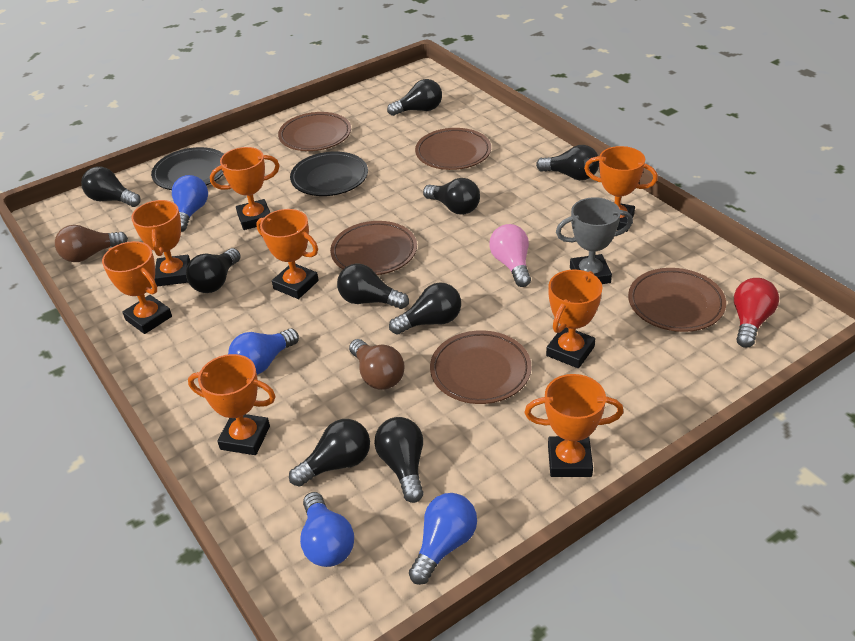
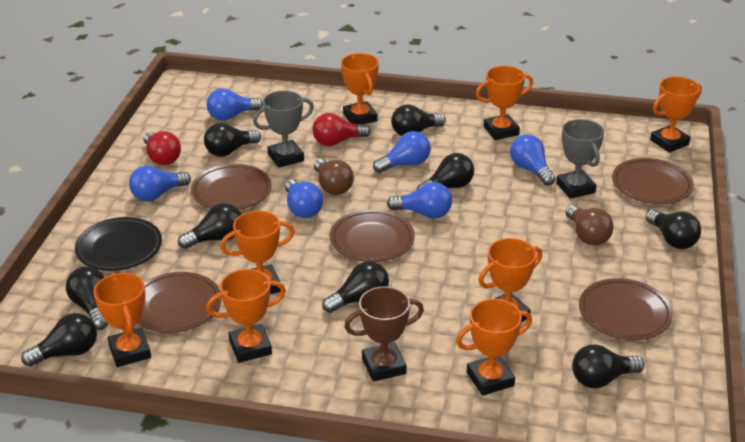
black plate: 2 -> 1
blue light bulb: 4 -> 6
brown trophy: 0 -> 1
grey trophy: 1 -> 2
pink light bulb: 1 -> 0
red light bulb: 1 -> 2

